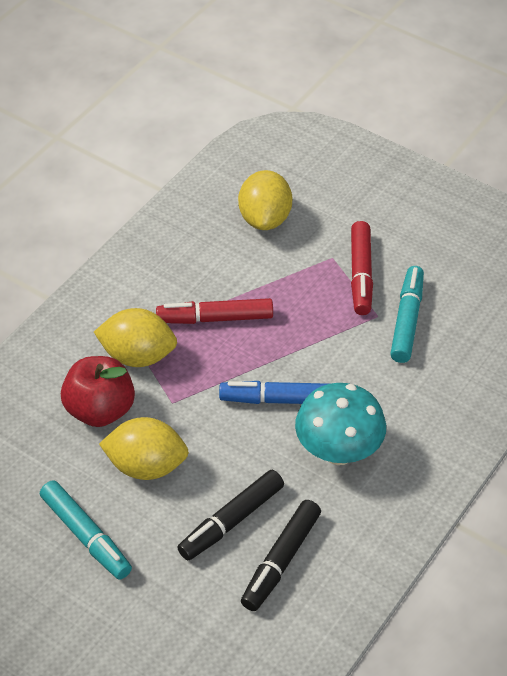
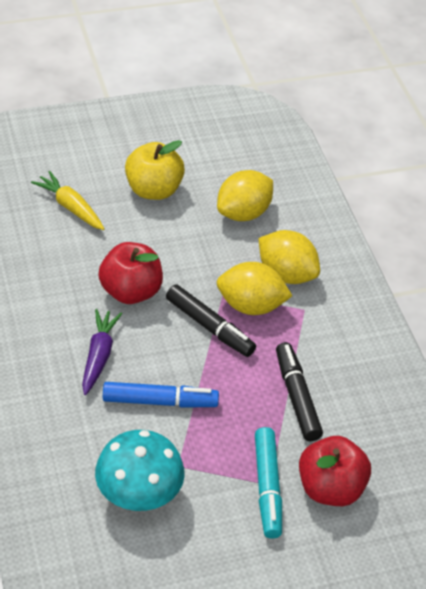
purple carrot: 0 -> 1
red apple: 1 -> 2
red marker: 2 -> 0
turquoise marker: 2 -> 1
yellow apple: 0 -> 1
yellow carrot: 0 -> 1

